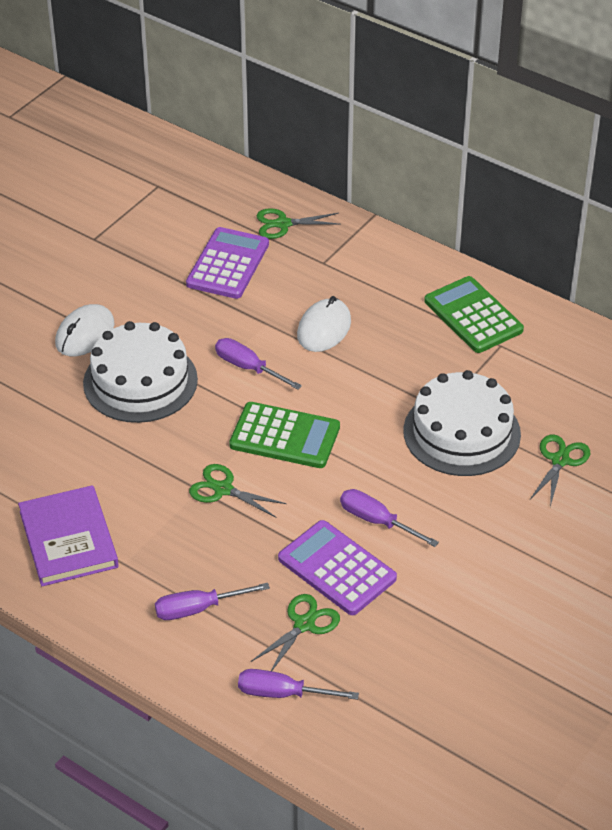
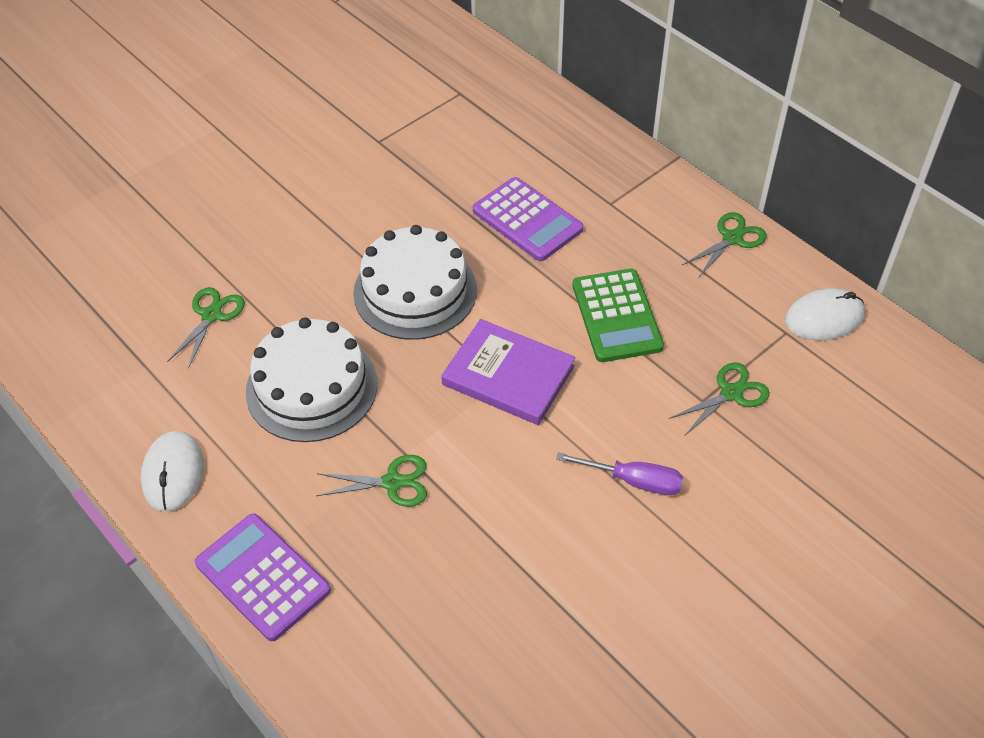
green calculator: 2 -> 1
purple screwdriver: 4 -> 1

